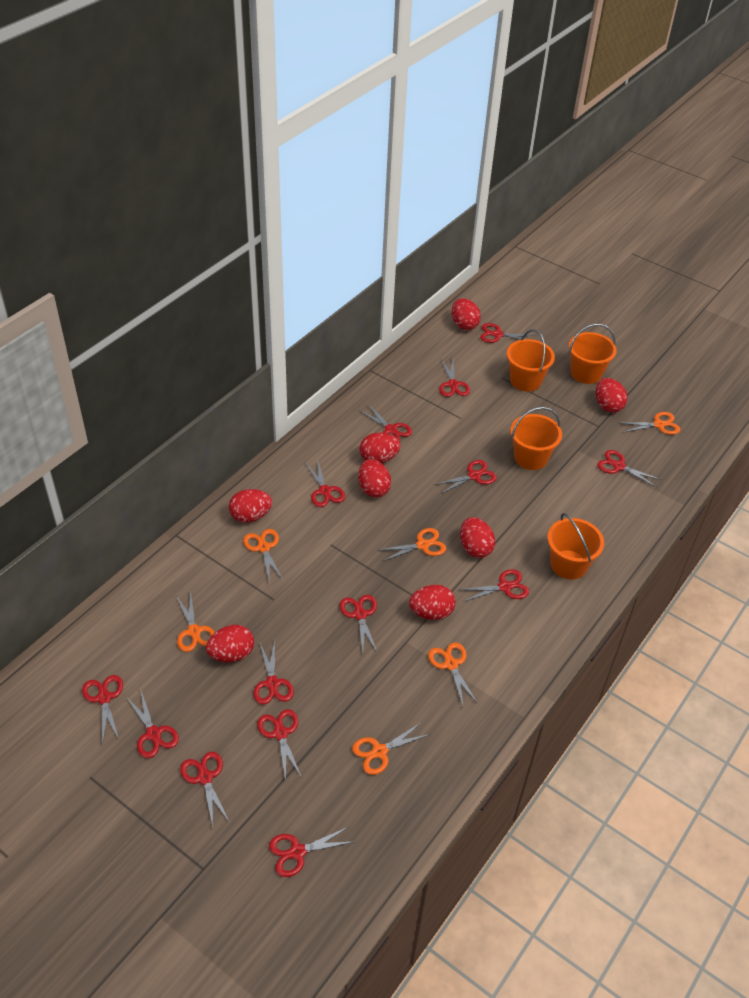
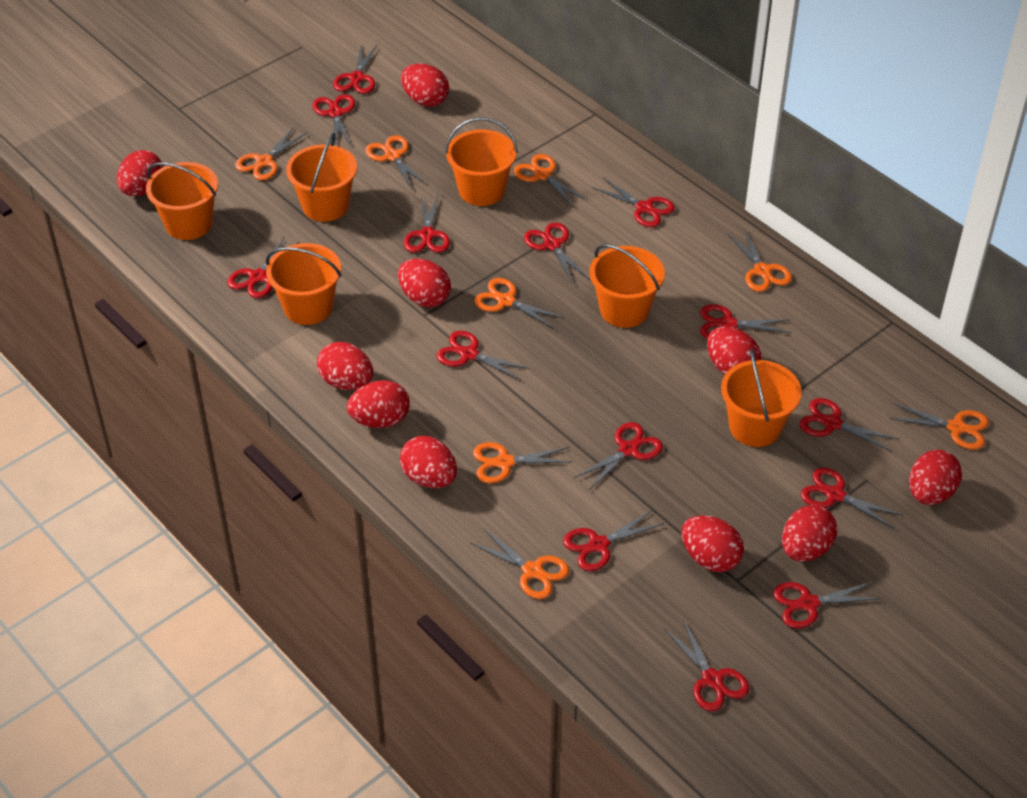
orange bucket: 4 -> 6
orange scissors: 6 -> 8
red egg: 8 -> 10

